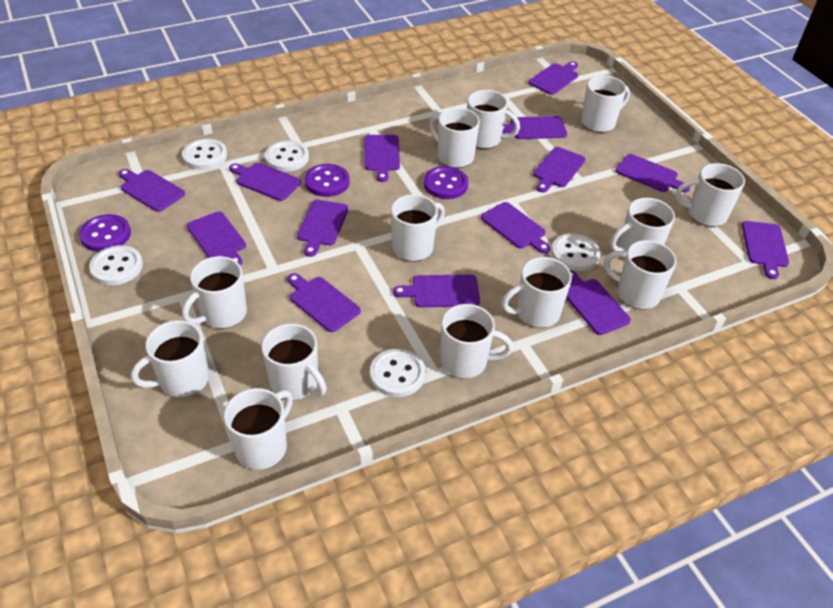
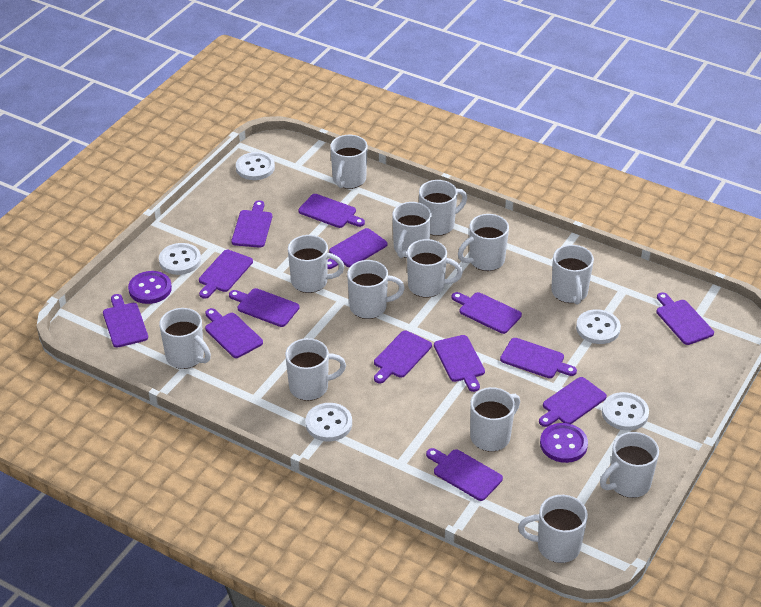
purple button: 3 -> 2

